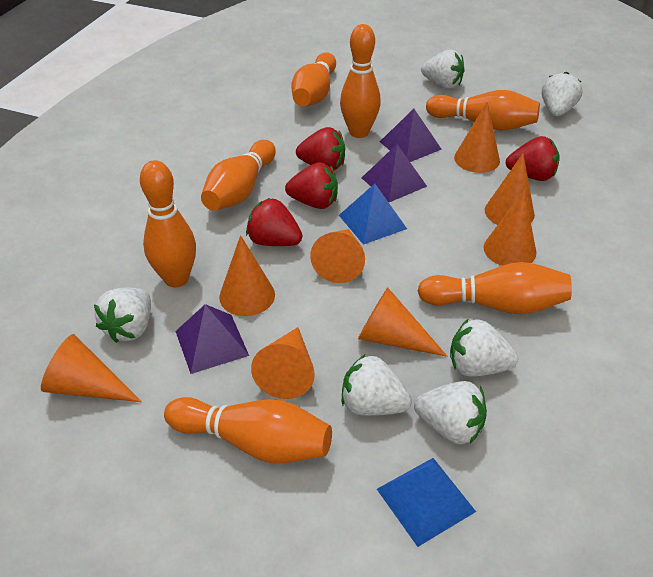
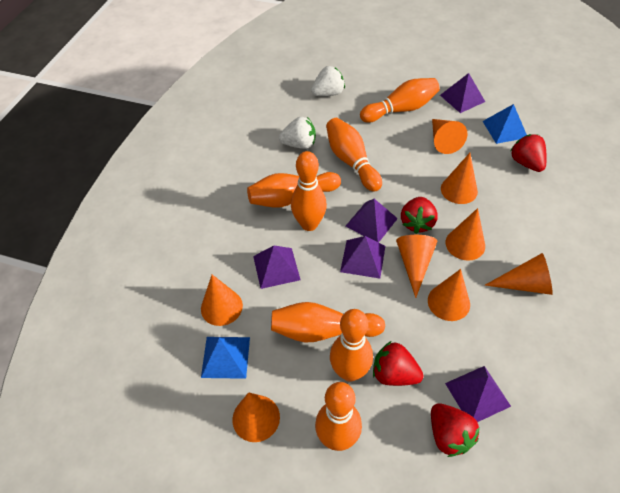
purple pyramid: 3 -> 5
white strawberry: 6 -> 2

